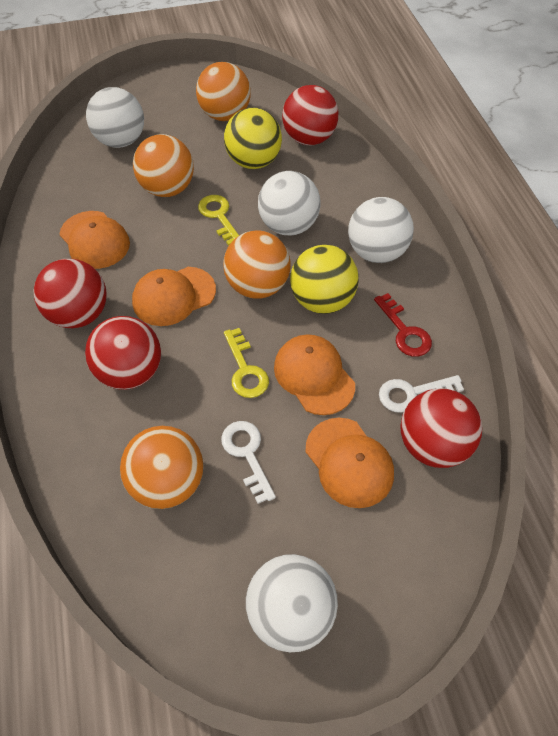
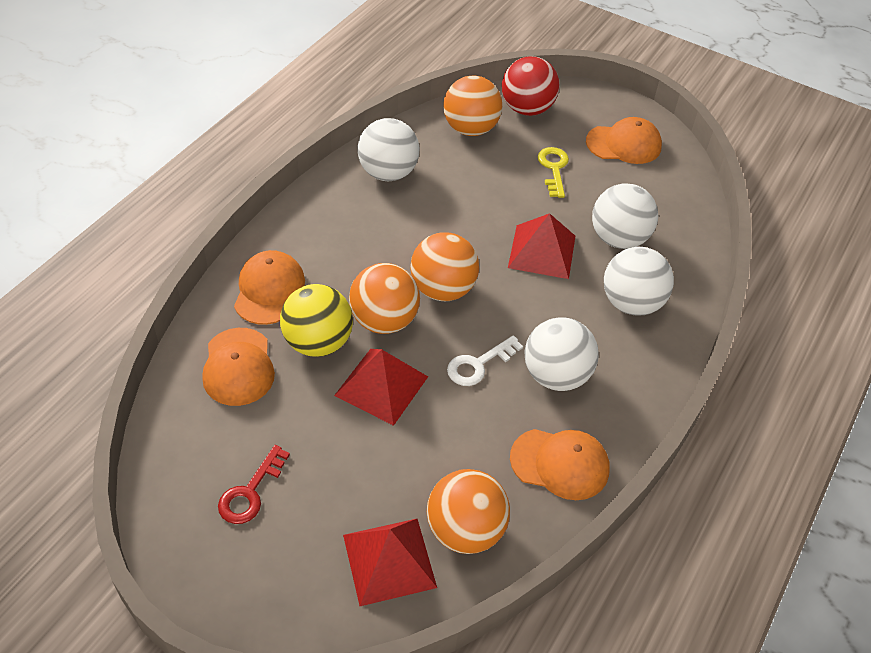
red ball: 4 -> 1
red pyramid: 0 -> 3
white key: 2 -> 1
yellow ball: 2 -> 1
yellow key: 2 -> 1

